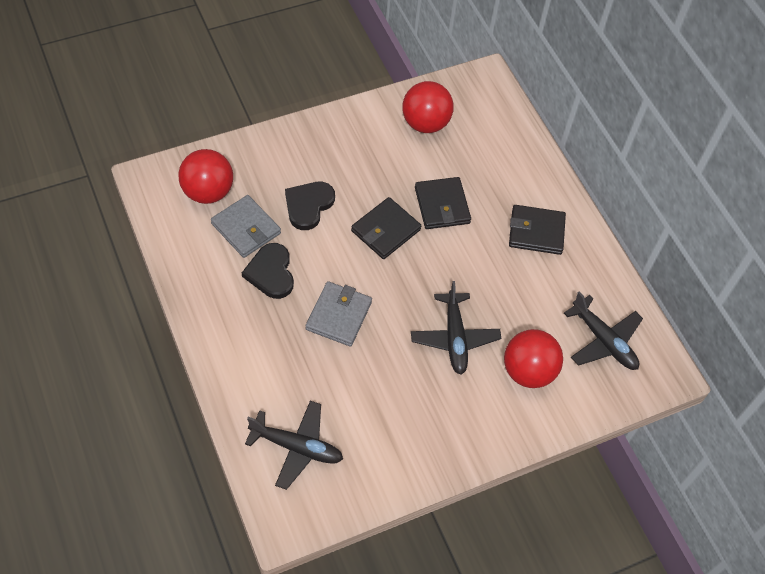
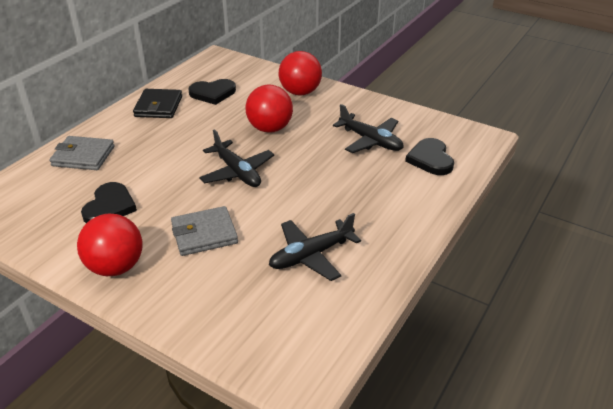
black heart: 2 -> 3
black wallet: 3 -> 1

